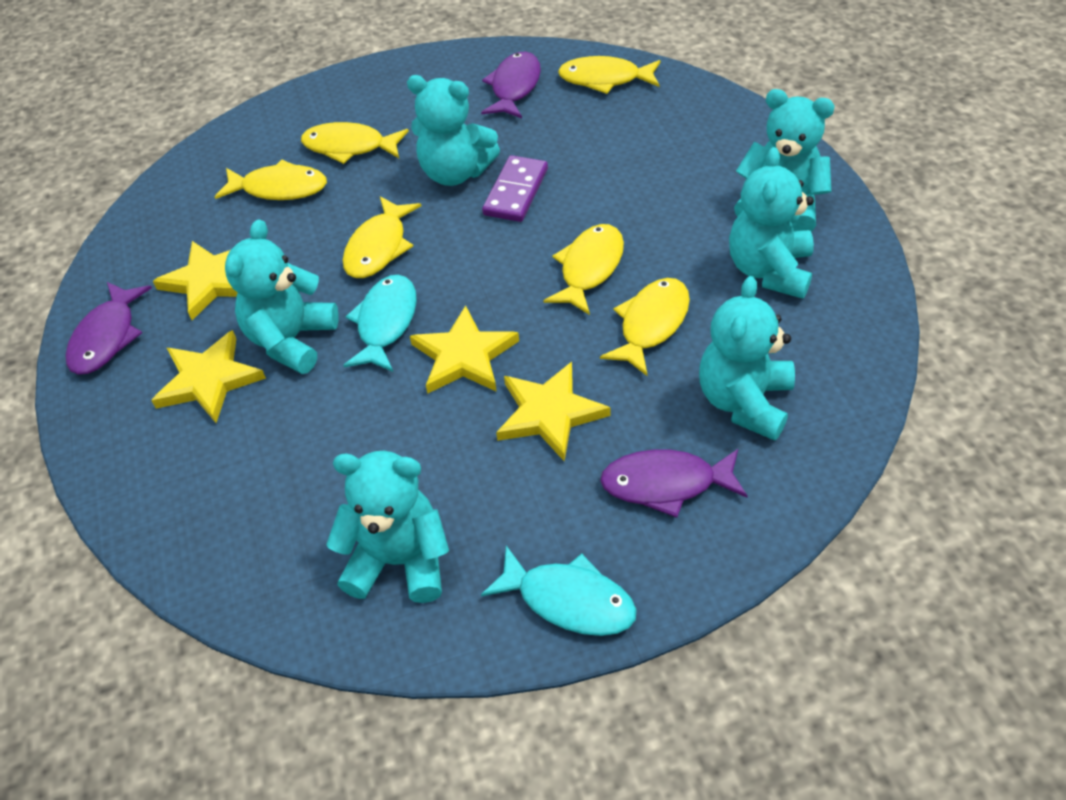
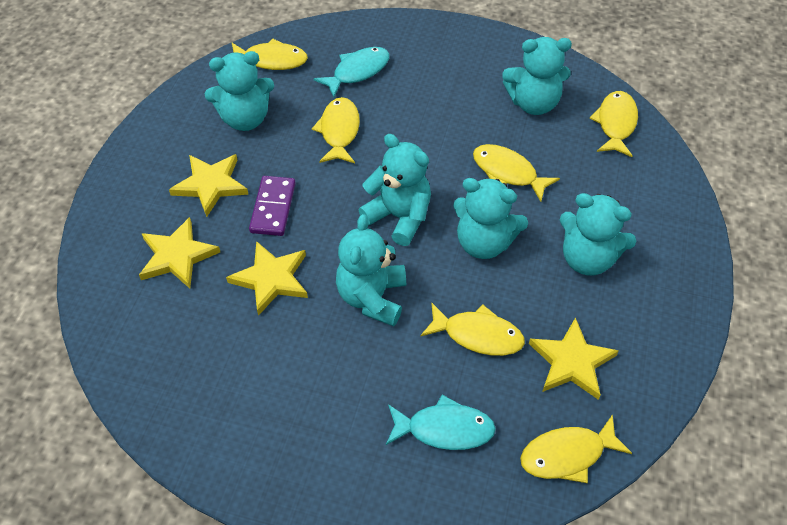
purple fish: 3 -> 0

